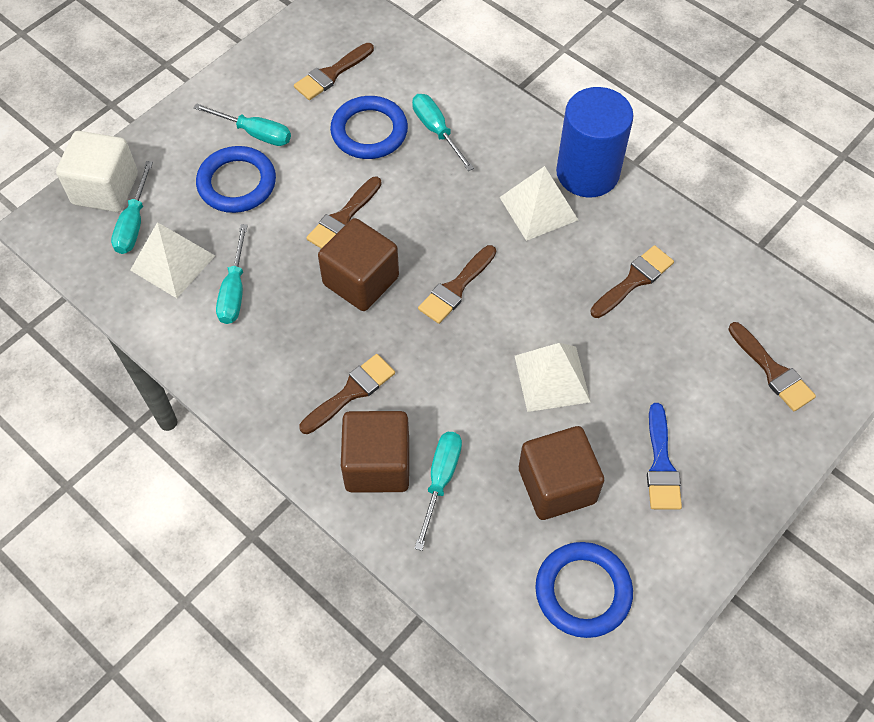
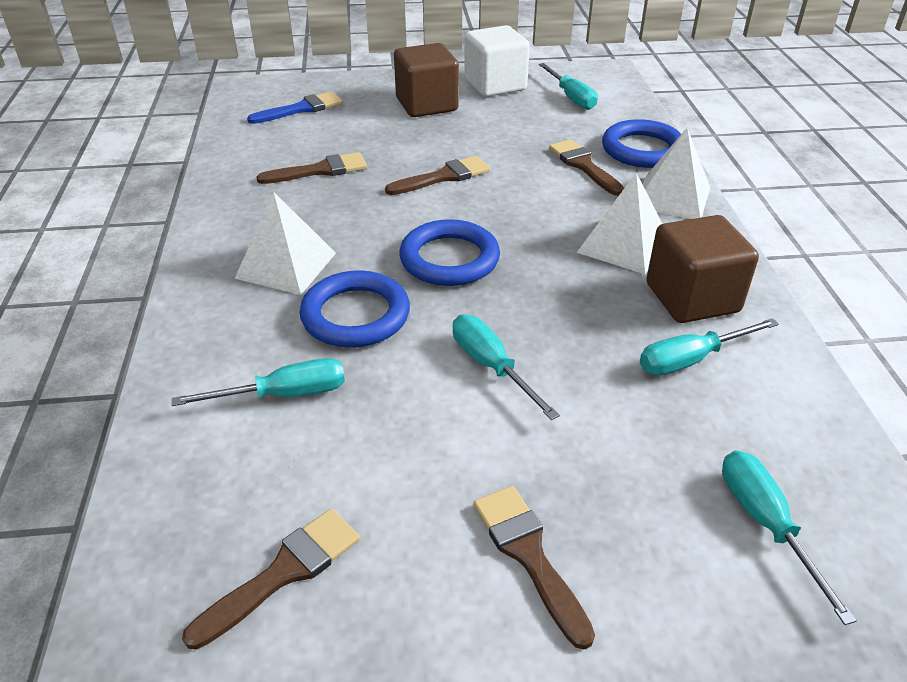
blue cylinder: 1 -> 0
brown brush: 6 -> 5
brown cube: 3 -> 2

